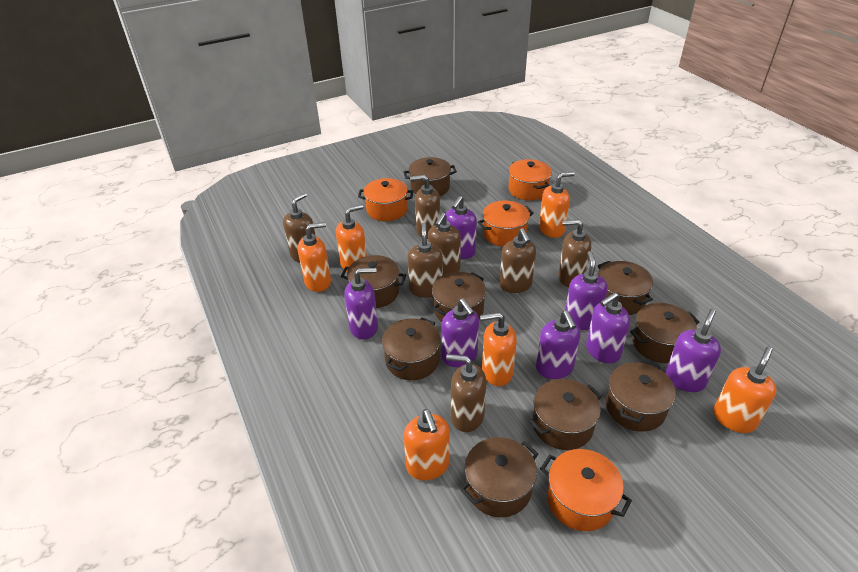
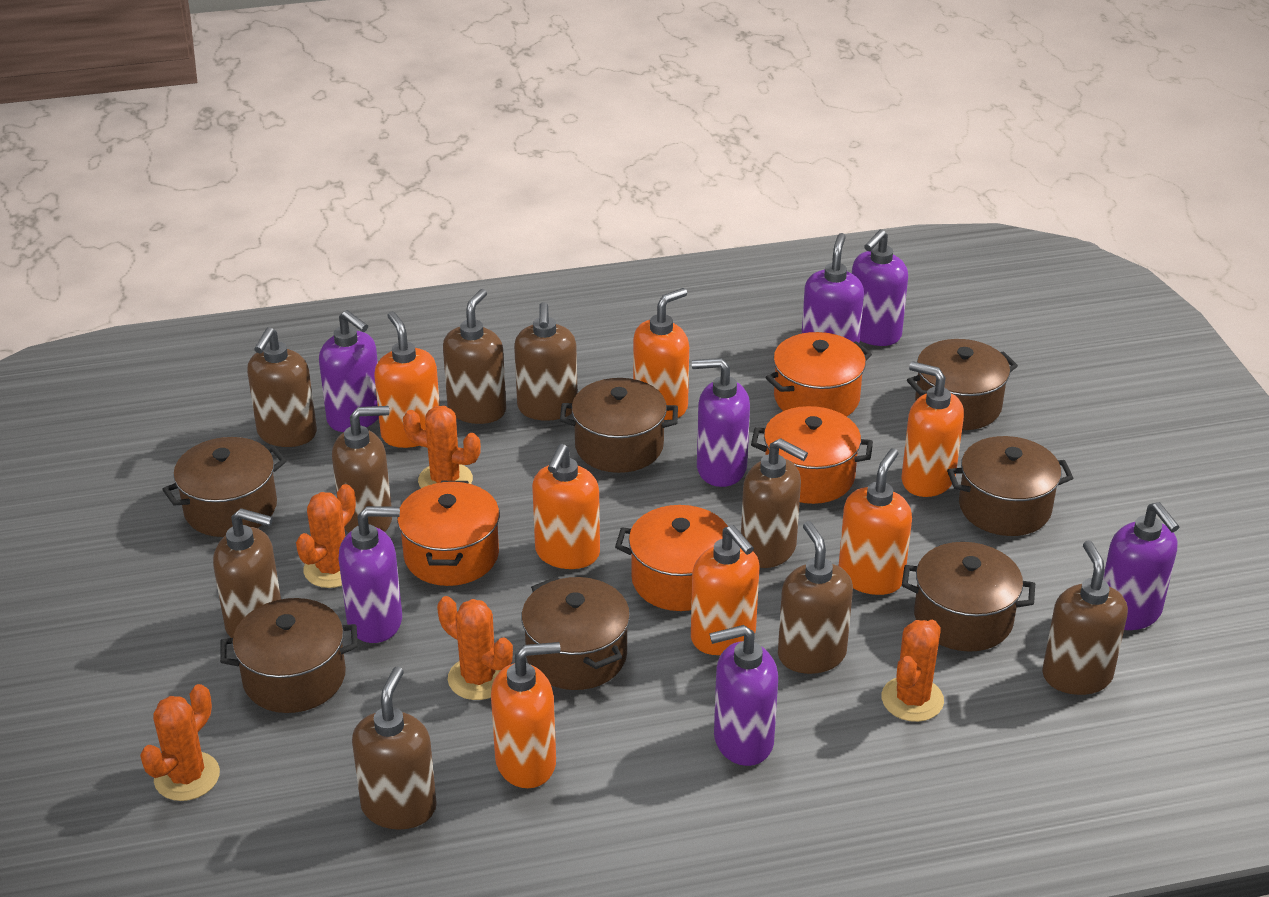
brown pot: 9 -> 7
brown soap dispenser: 7 -> 9
orange cactus: 0 -> 5
orange soap dispenser: 6 -> 7

